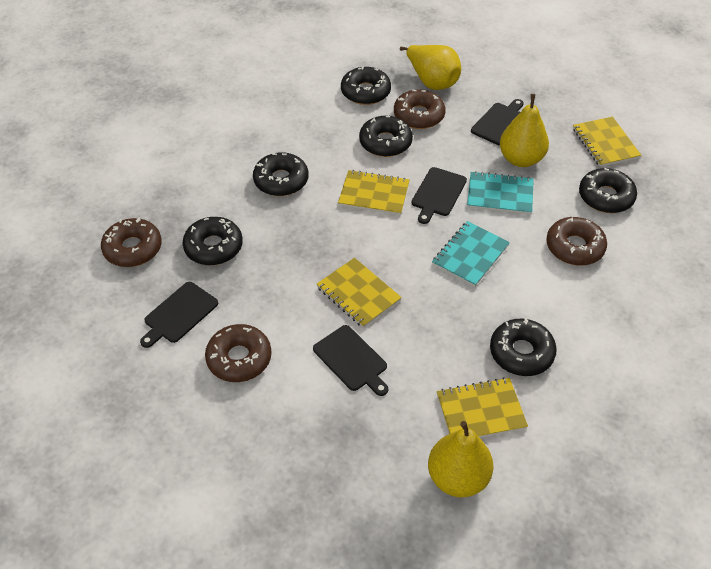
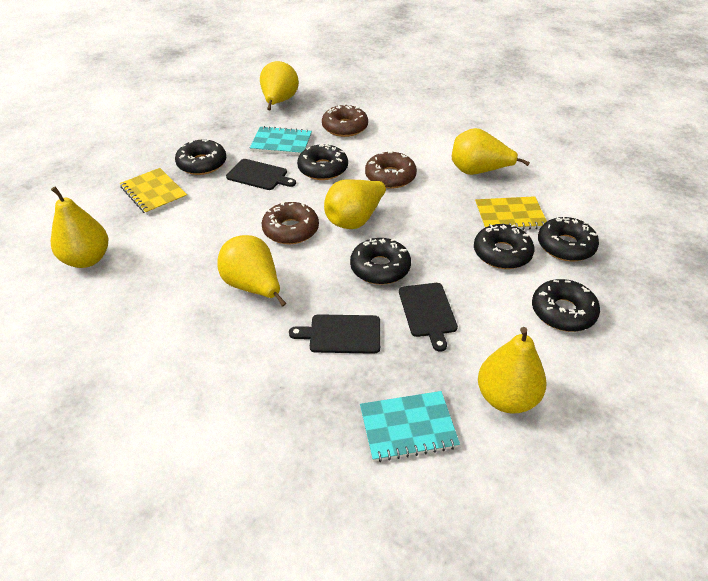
black cutting board: 4 -> 3
brown donut: 4 -> 3
yellow notebook: 4 -> 2
yellow pear: 3 -> 6

